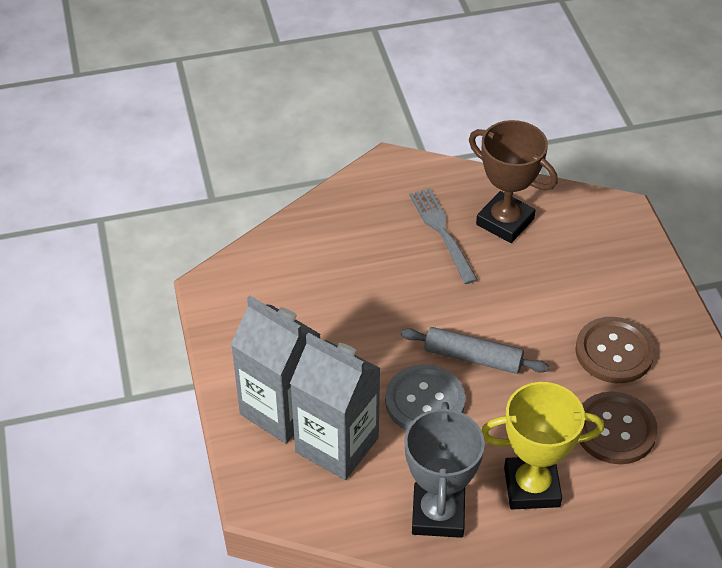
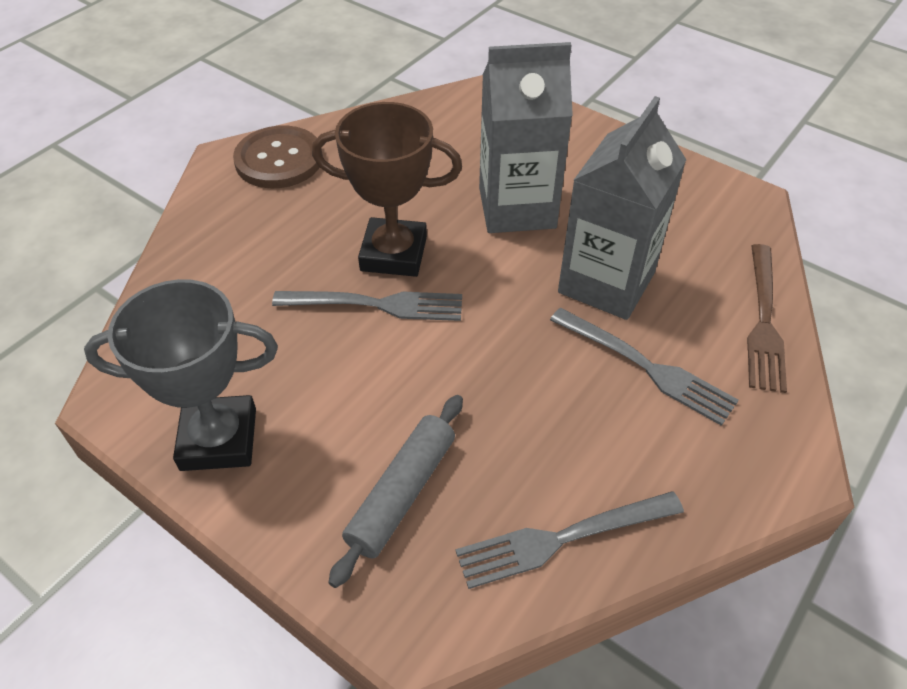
brown button: 2 -> 1
brown fork: 0 -> 1
grey button: 1 -> 0
grey fork: 1 -> 3
yellow trophy: 1 -> 0

